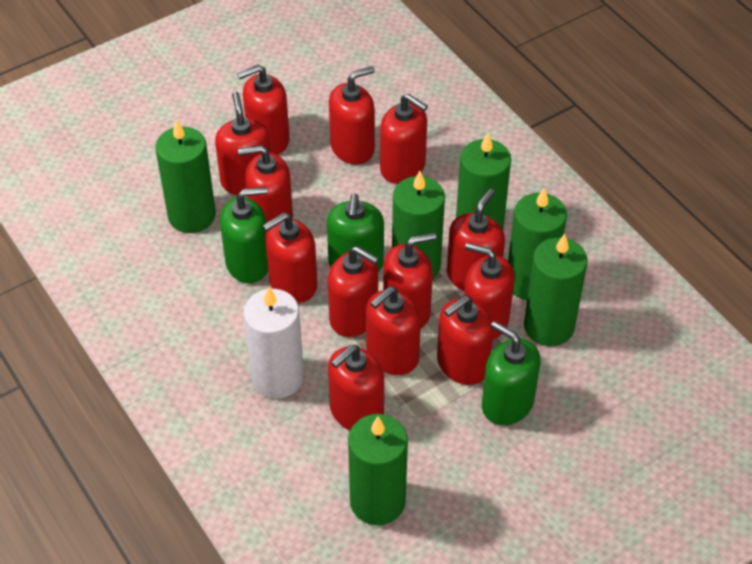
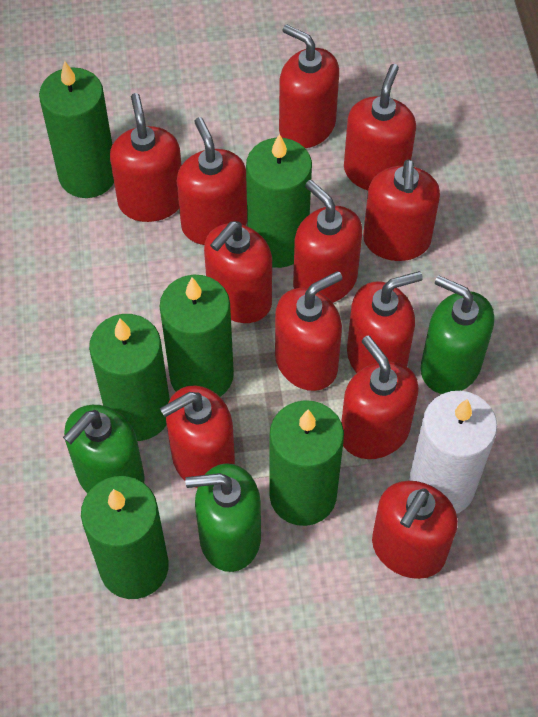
red soap dispenser: 13 -> 12

